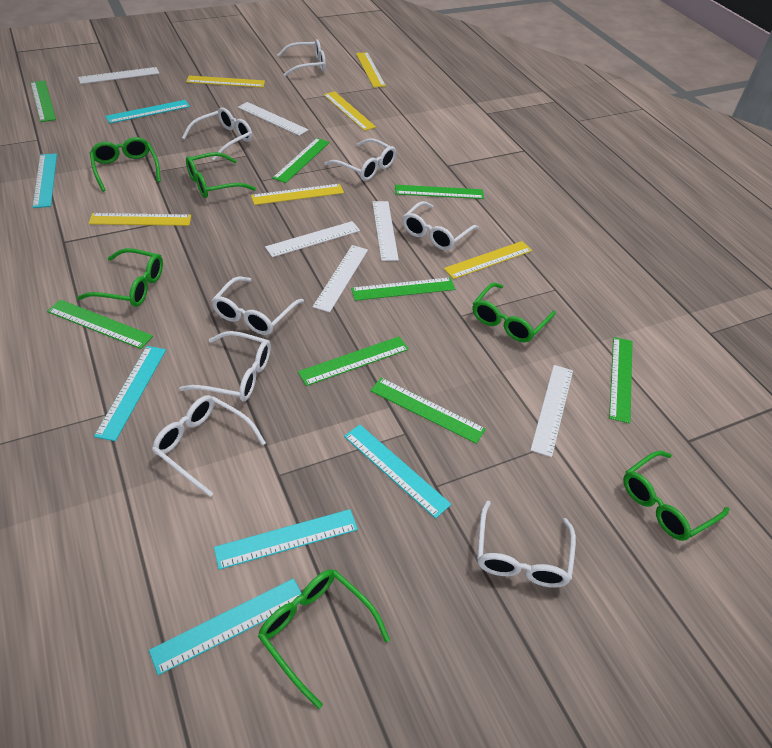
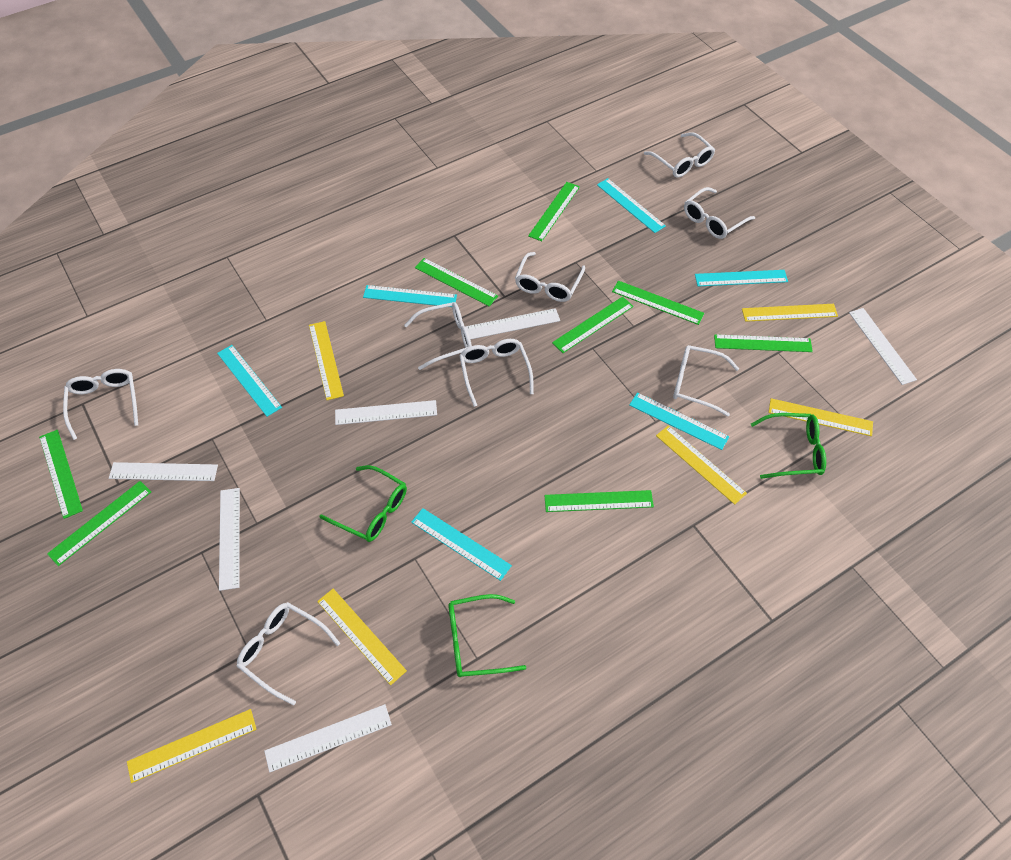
green glasses: 6 -> 3

